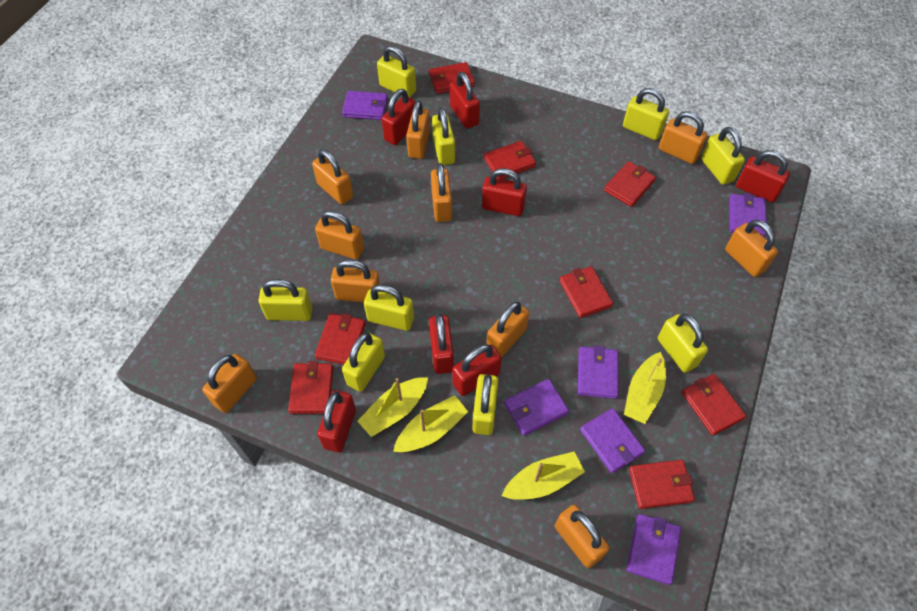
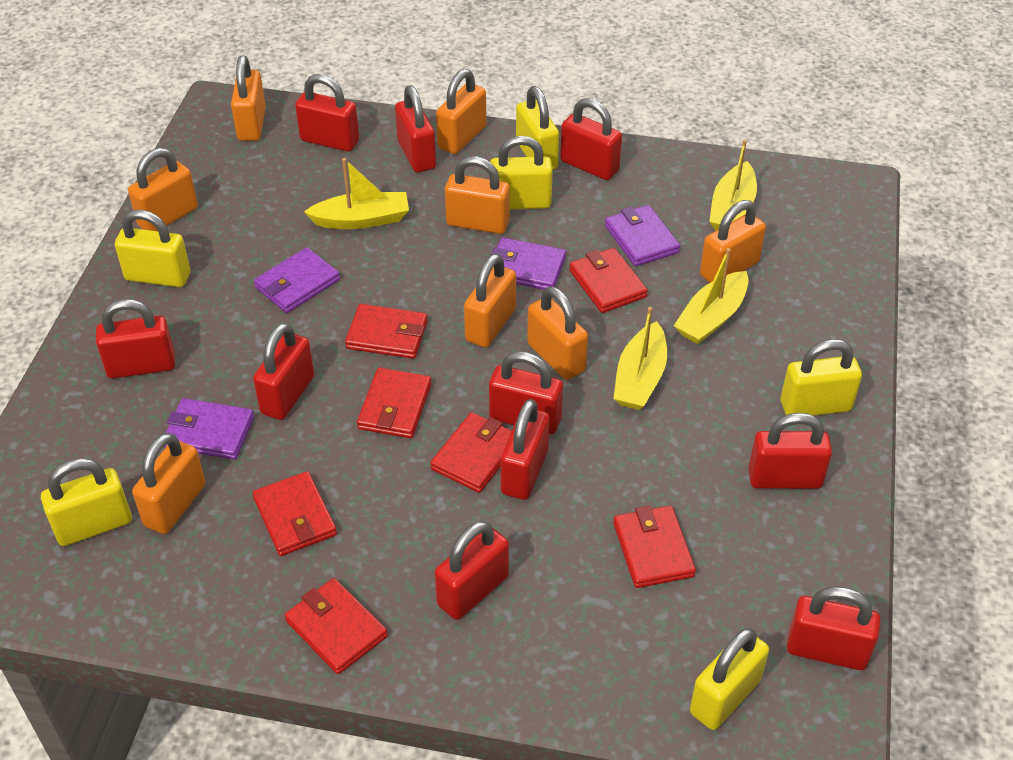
orange padlock: 10 -> 8
purple wallet: 6 -> 4
red padlock: 7 -> 10
red wallet: 8 -> 7
yellow padlock: 9 -> 6

